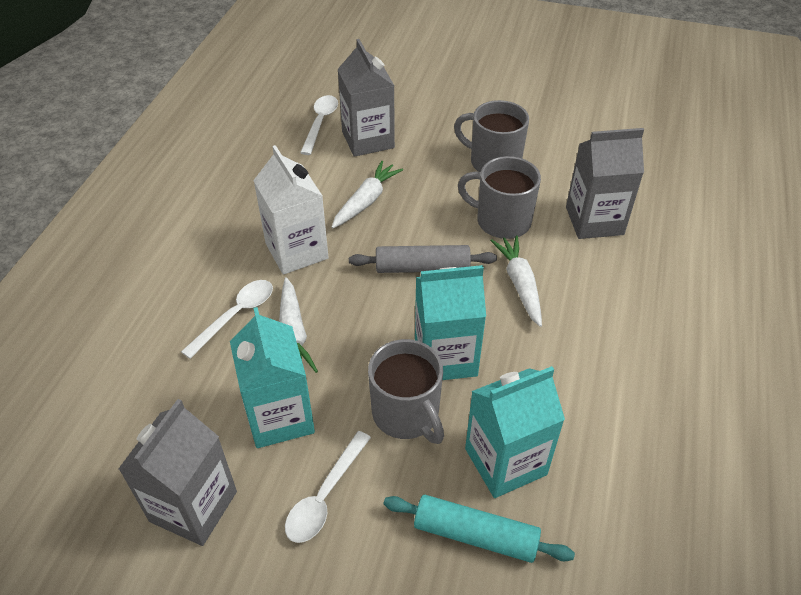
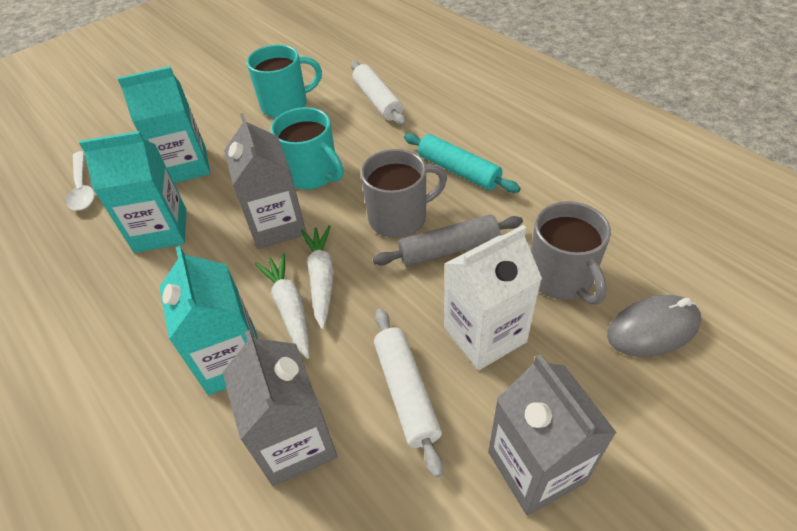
grey mouse: 0 -> 1
grey mug: 3 -> 2
turquoise mug: 0 -> 2
white carrot: 3 -> 2
white rolling pin: 0 -> 2
white spoon: 3 -> 1

